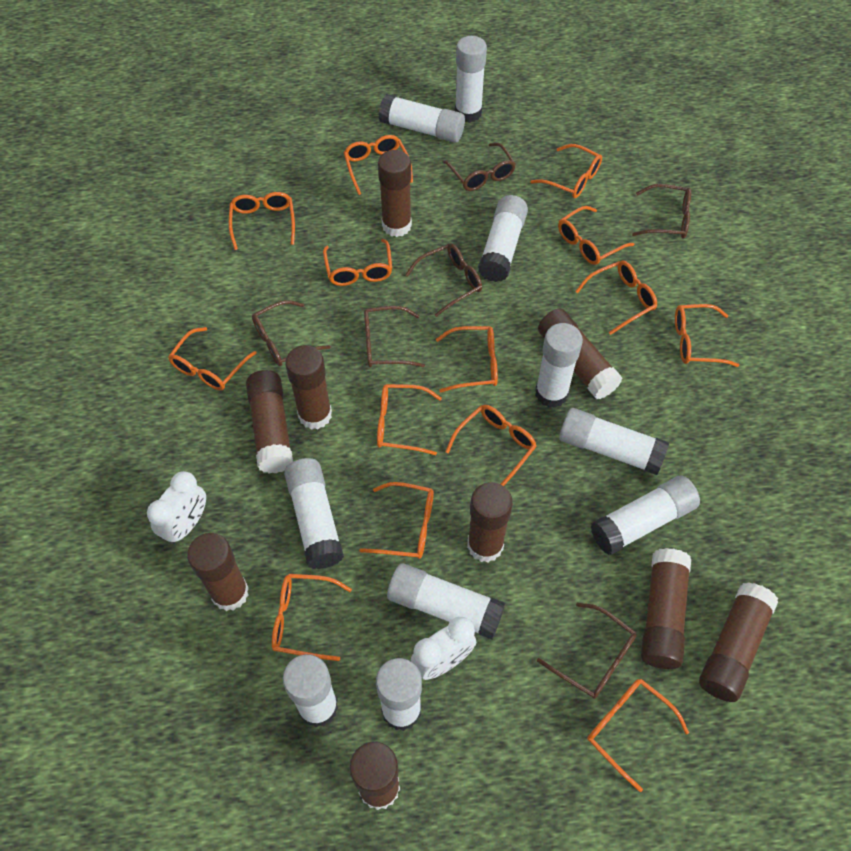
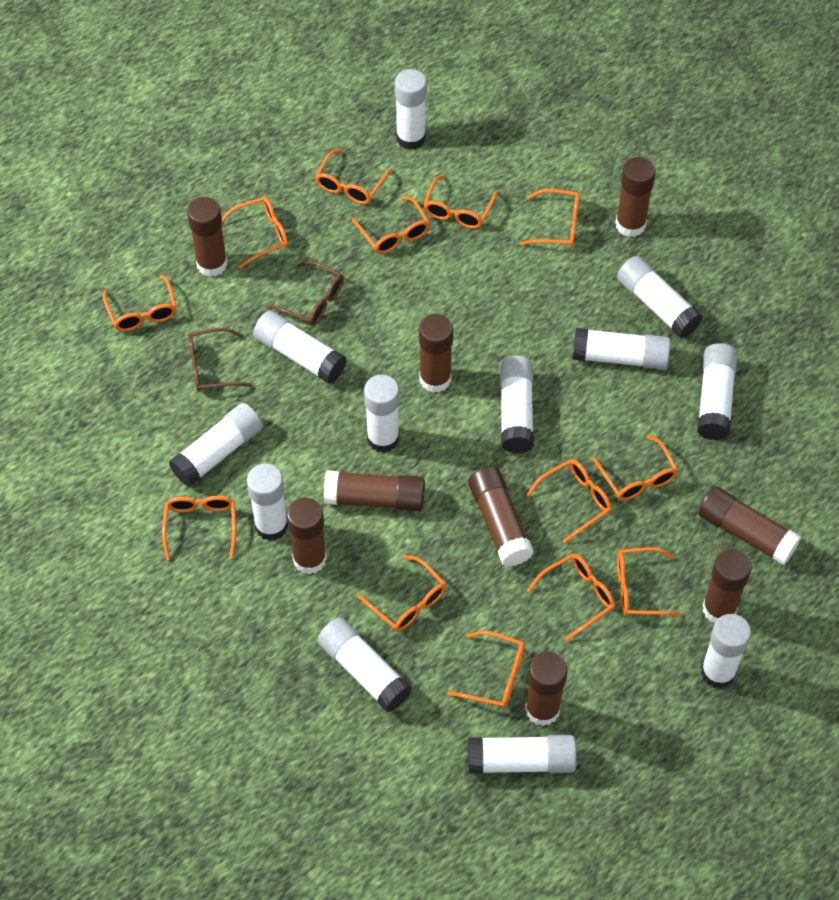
brown glasses: 6 -> 2
orange glasses: 14 -> 13
white clock: 2 -> 0
white glue stick: 10 -> 12

